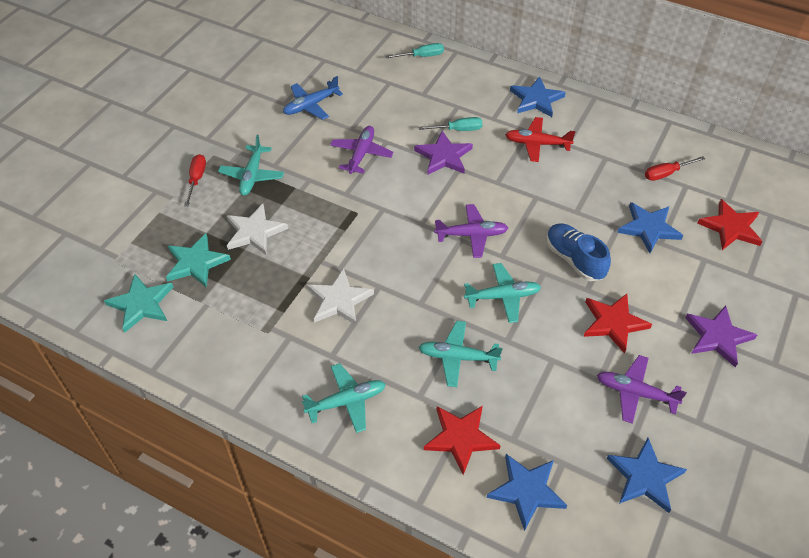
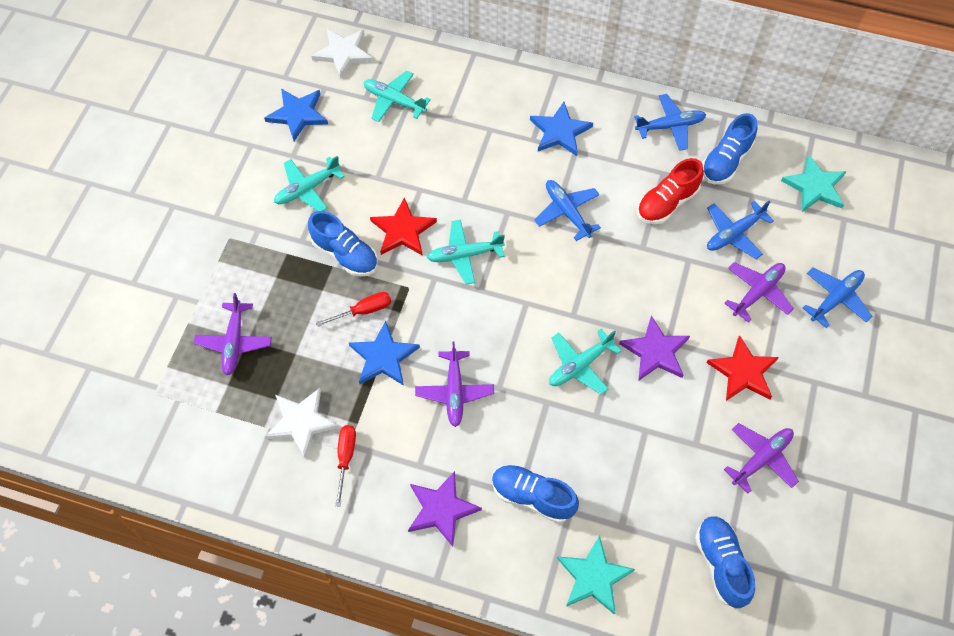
blue plane: 1 -> 4
blue shoe: 1 -> 4
blue star: 4 -> 3
purple plane: 3 -> 4
red plane: 1 -> 0
red shoe: 0 -> 1
red star: 3 -> 2
turquoise screwdriver: 2 -> 0

